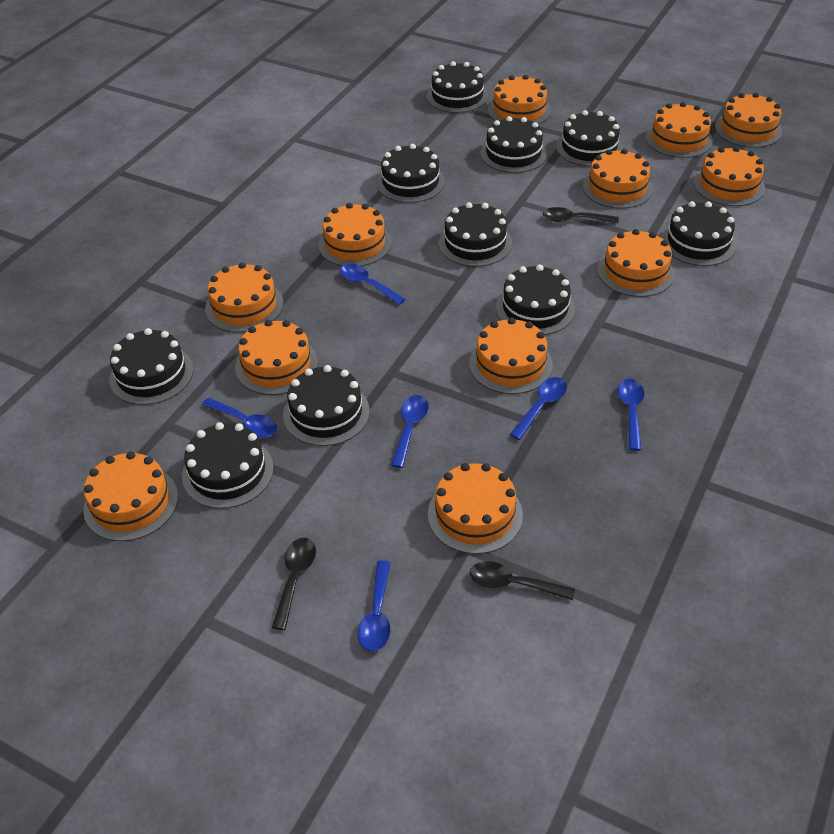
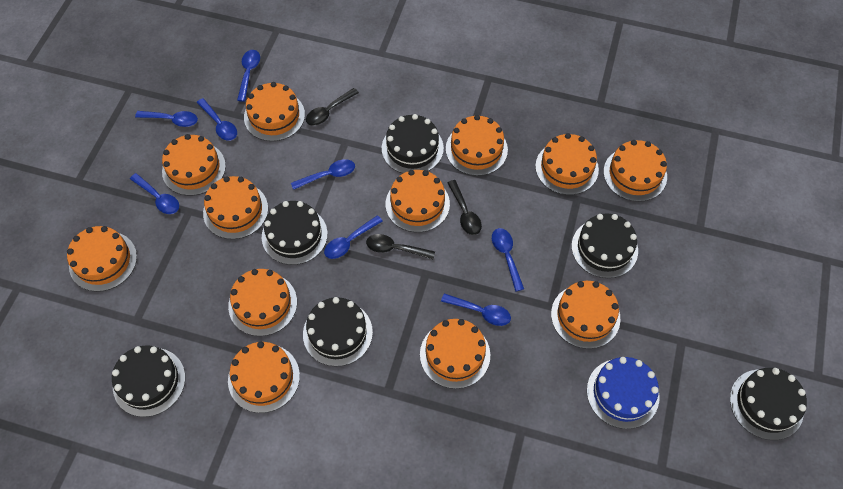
black cake: 10 -> 6
blue cake: 0 -> 1
blue spoon: 6 -> 8

